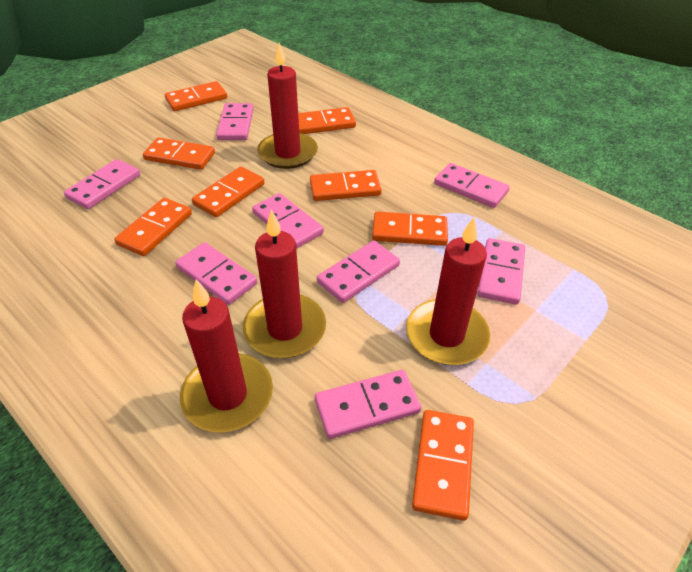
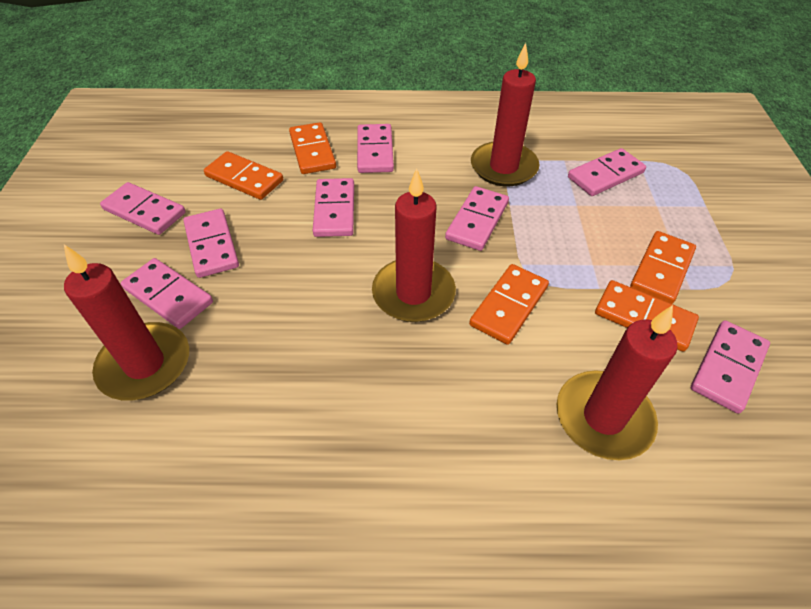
orange domino: 8 -> 5

